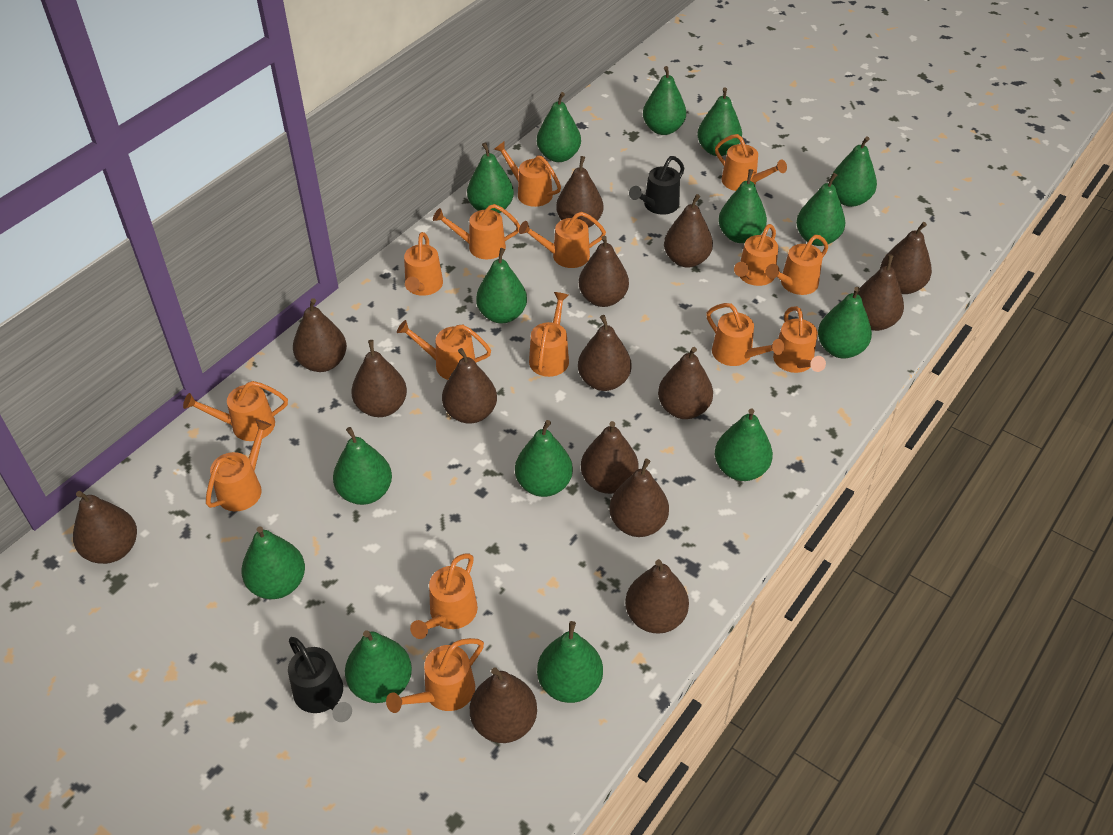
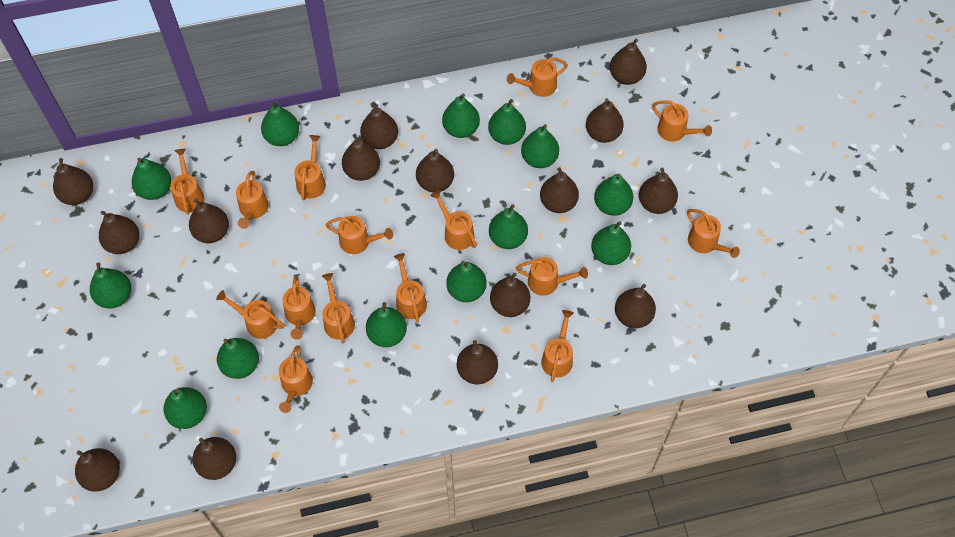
black watering can: 2 -> 0
green pear: 15 -> 13

